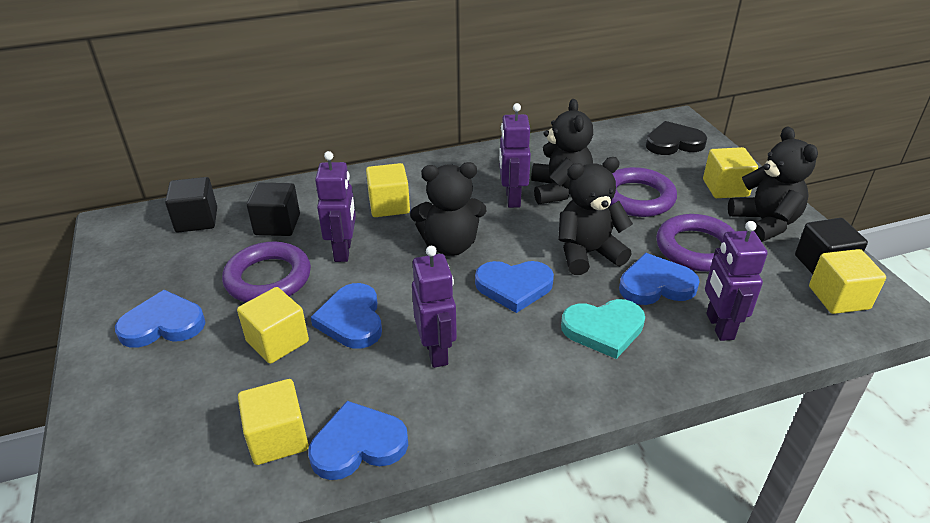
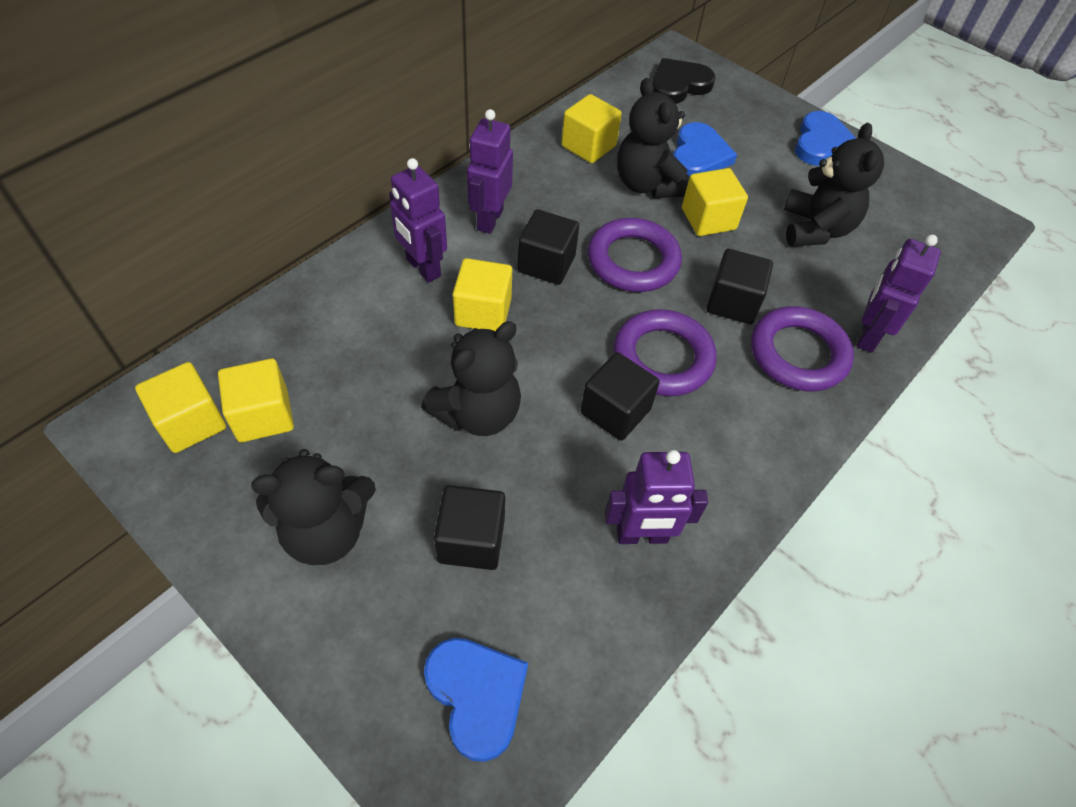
black cube: 3 -> 4
blue heart: 5 -> 3
turquoise heart: 1 -> 0

